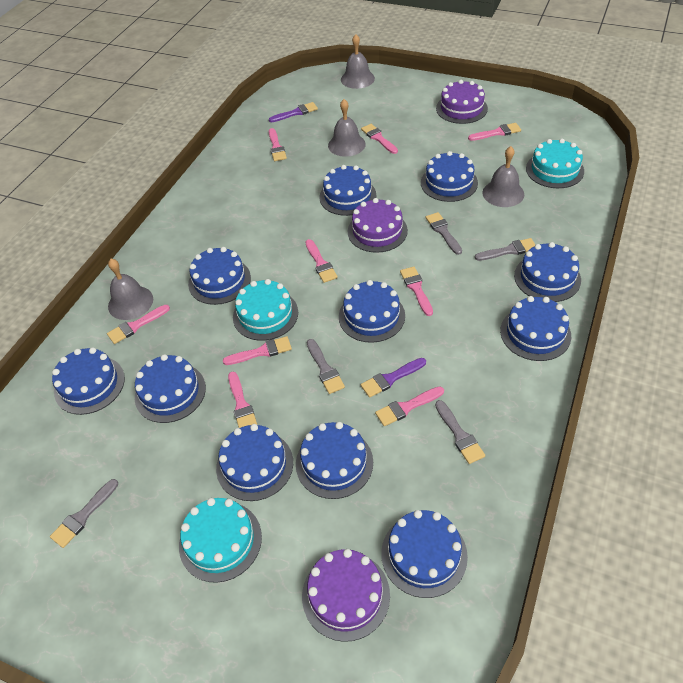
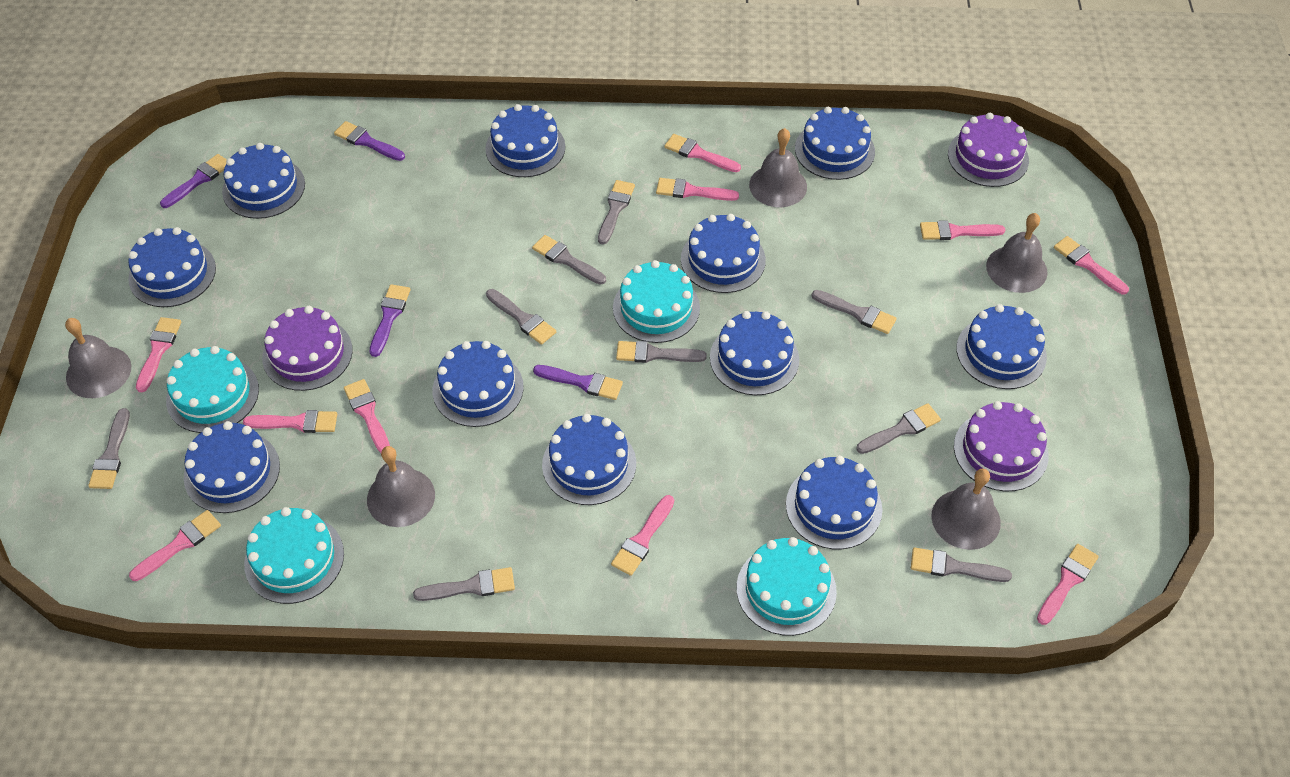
grey bell: 4 -> 5
grey brush: 5 -> 9
pink brush: 9 -> 10
purple brush: 2 -> 4
turquoise cake: 3 -> 4

